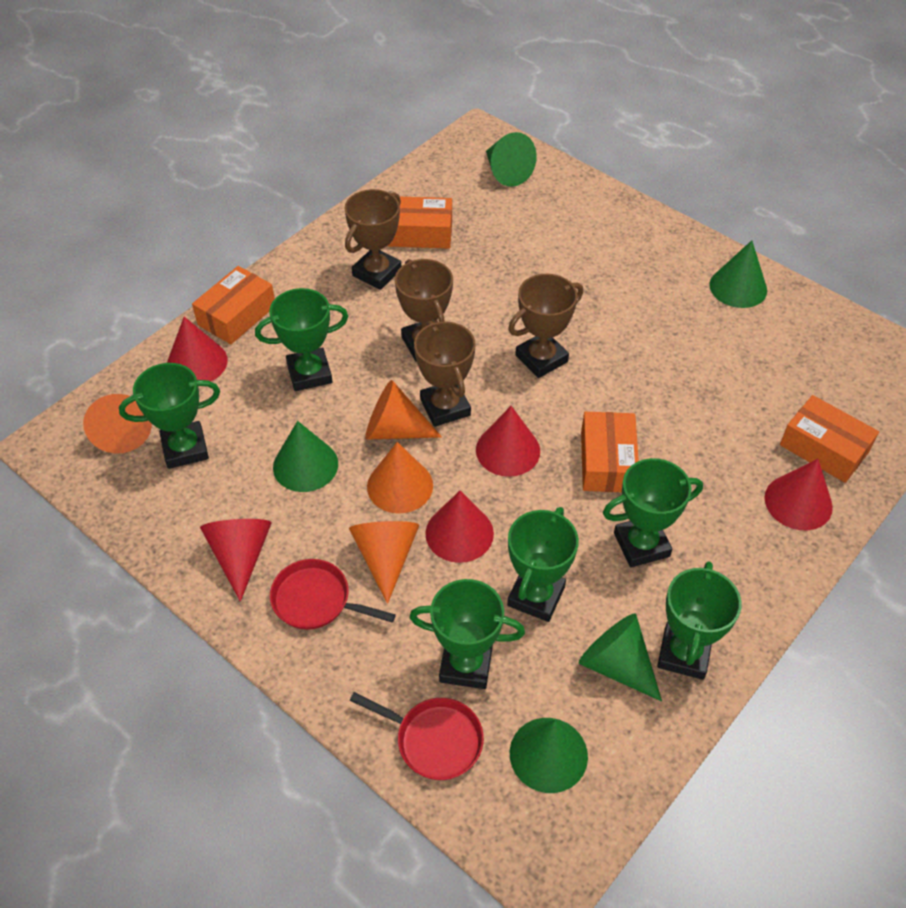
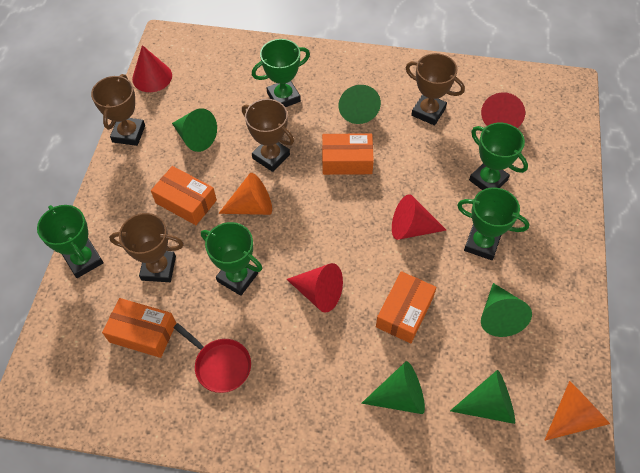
green trophy: 6 -> 5
orange cone: 4 -> 2
red cone: 5 -> 4
red pan: 2 -> 1

